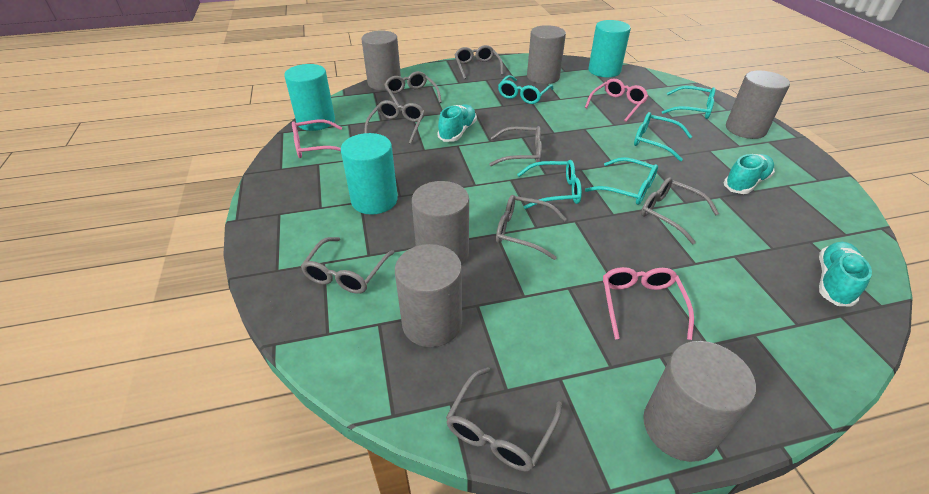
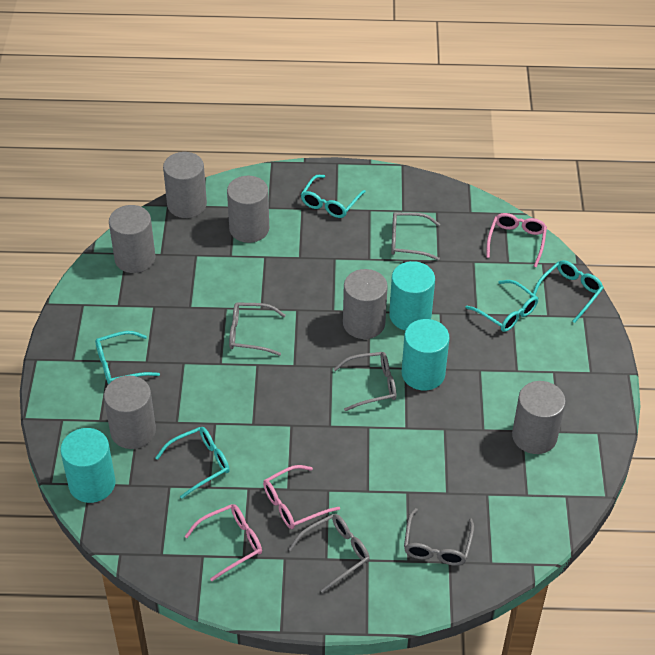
grey glasses: 8 -> 5
turquoise shoe: 3 -> 0

